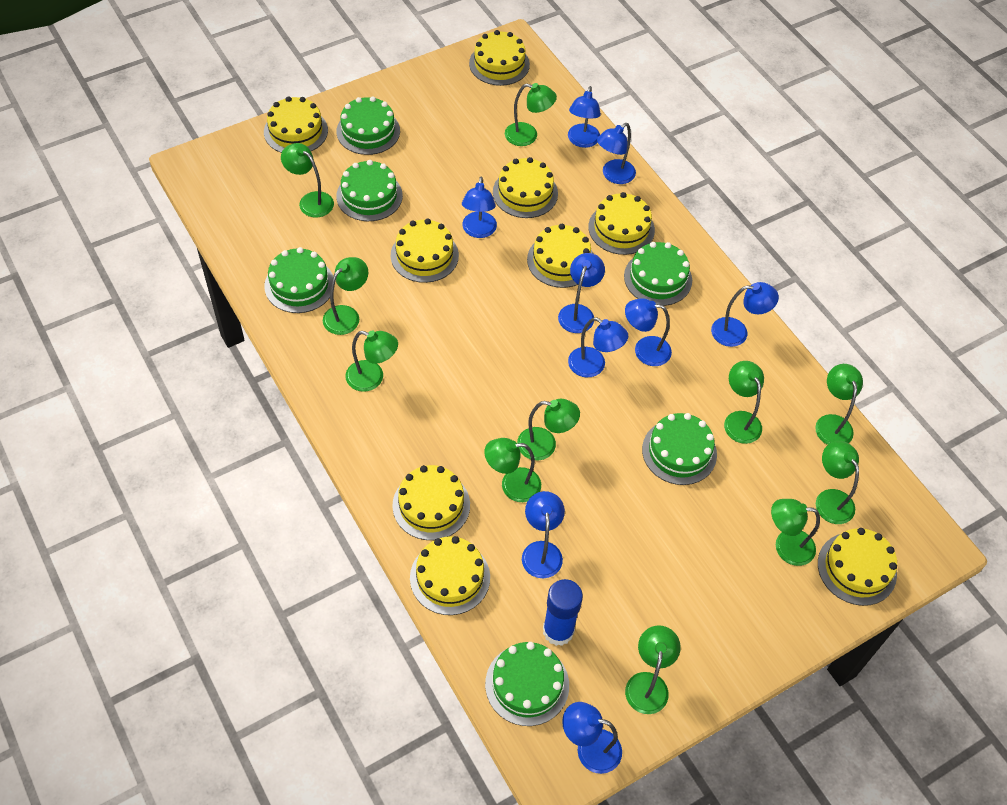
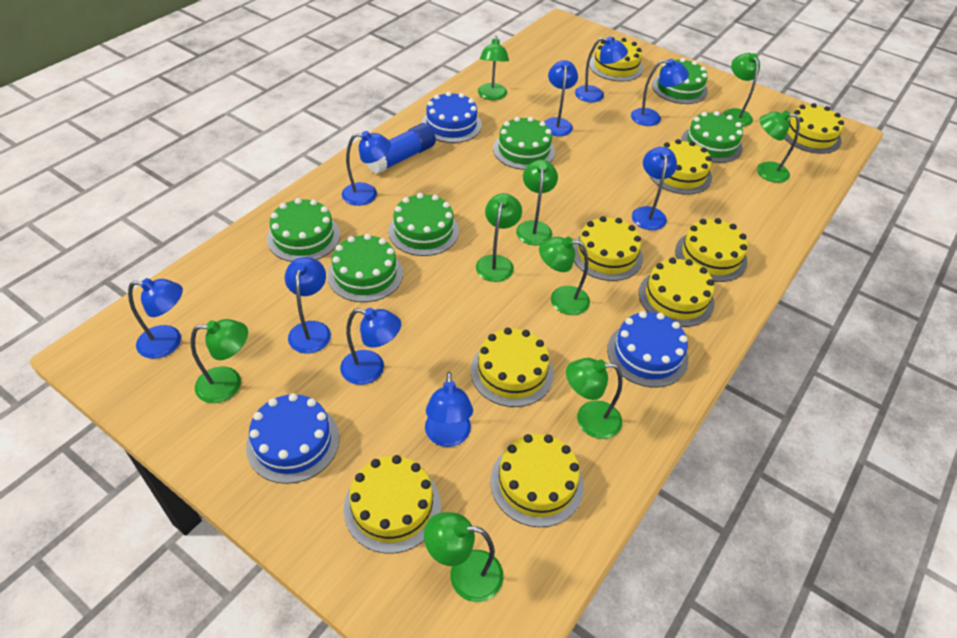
blue cake: 0 -> 3
green lamp: 11 -> 9

